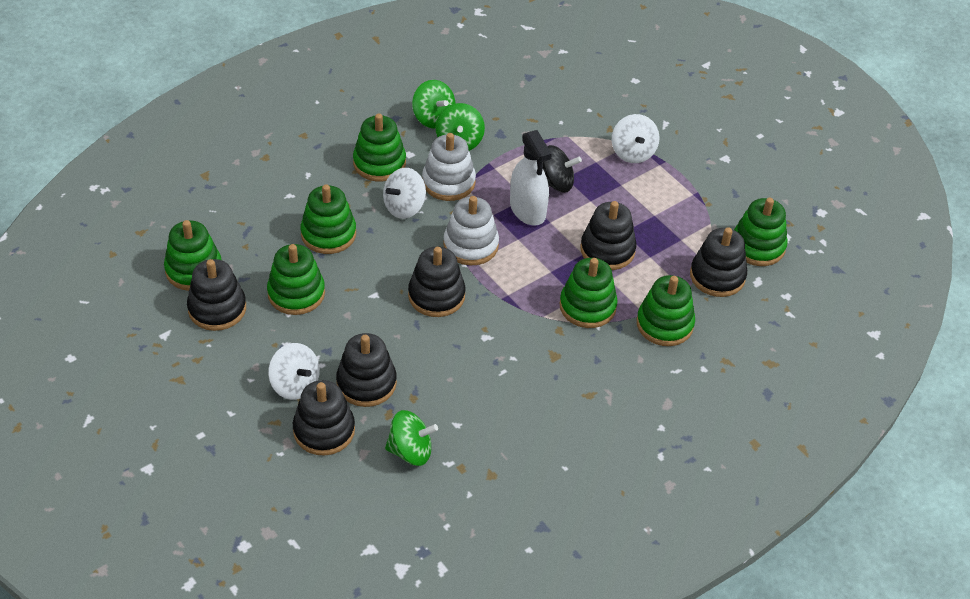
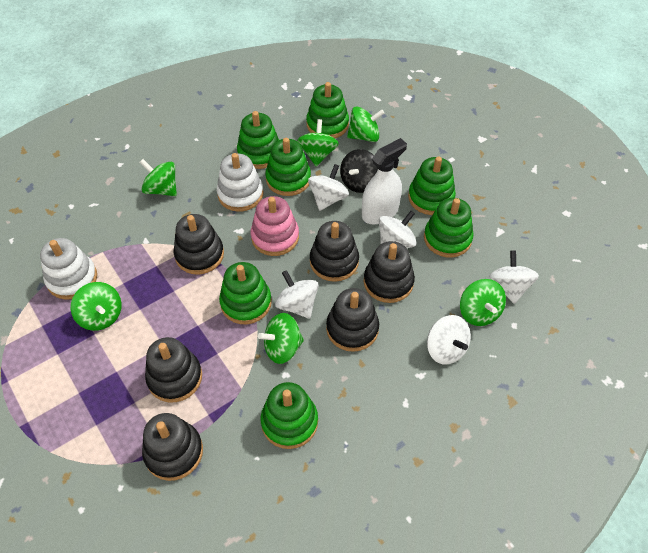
green spinning top: 3 -> 6
pink stacking toy: 0 -> 1
white spinning top: 3 -> 5

